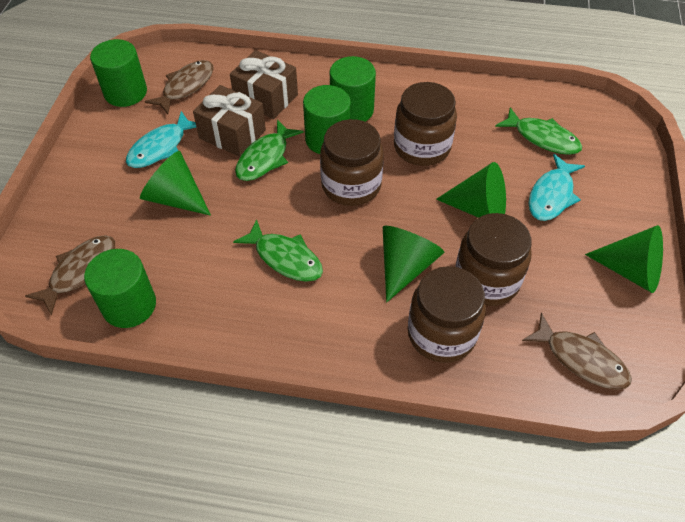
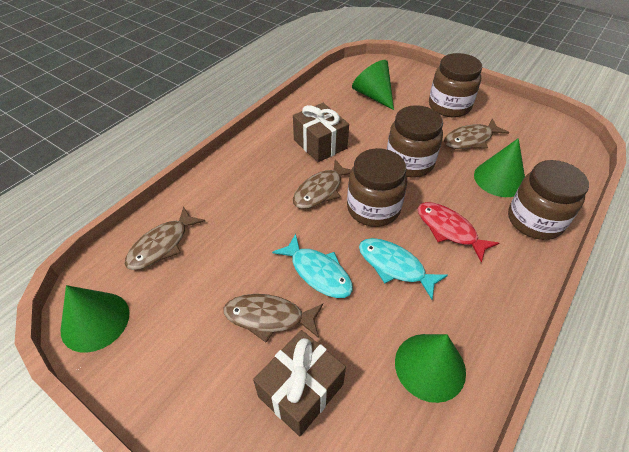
brown fish: 3 -> 4
green cylinder: 4 -> 0
green fish: 3 -> 0
red fish: 0 -> 1

